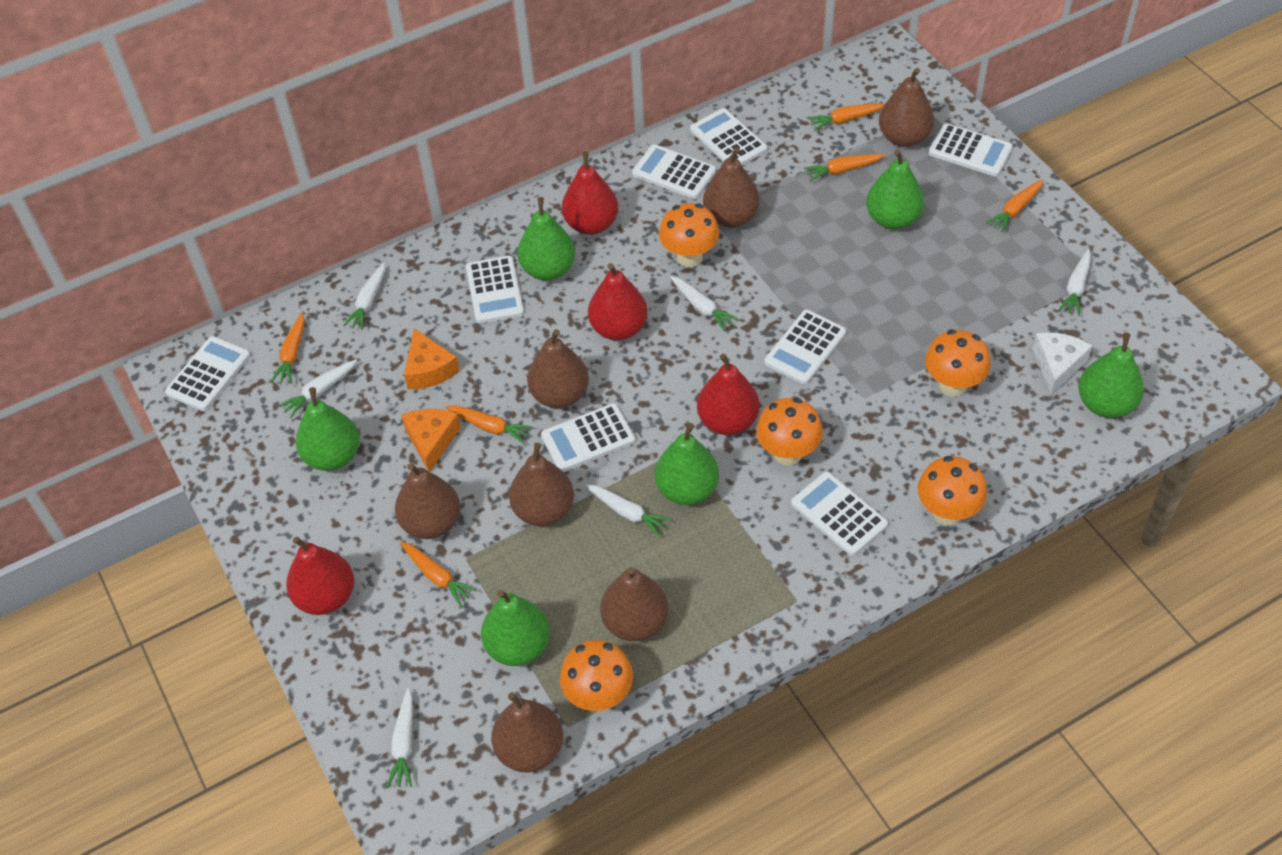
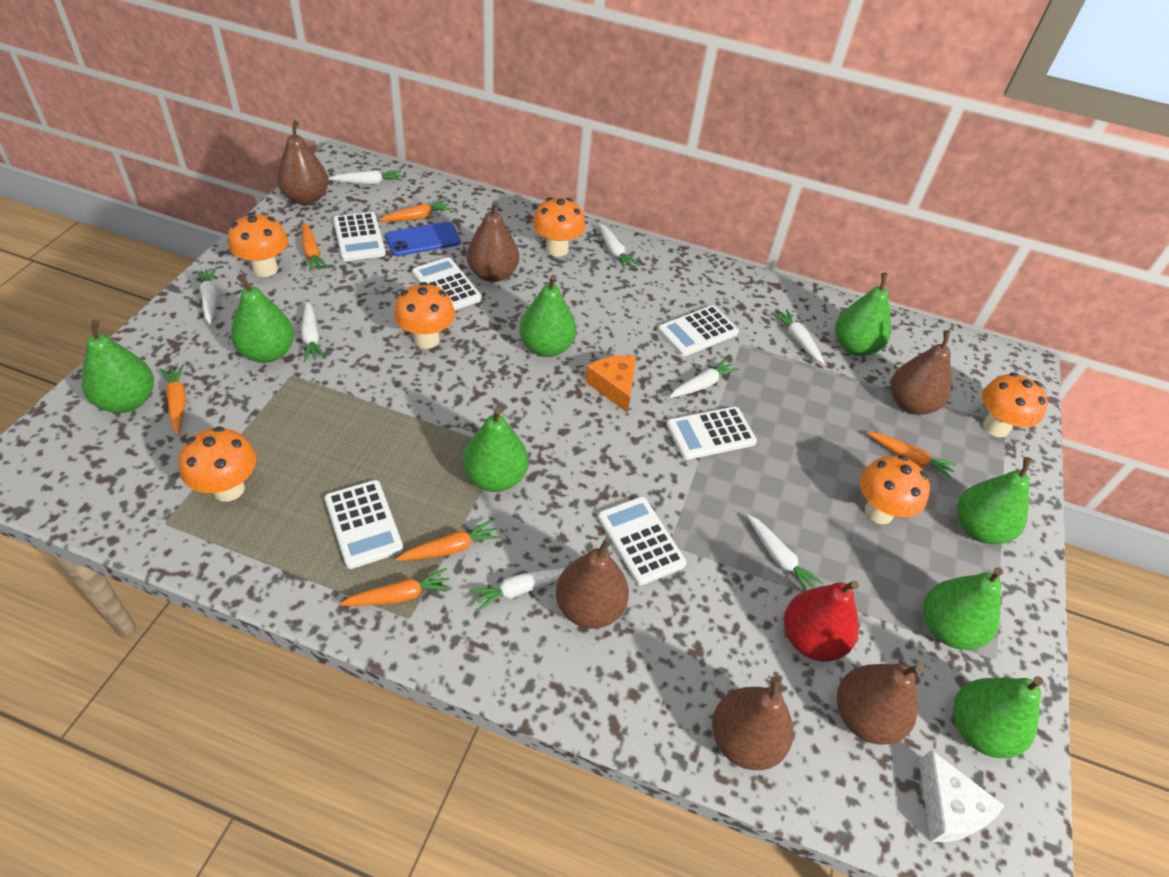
blue phone: 0 -> 1
brown pear: 7 -> 6
green pear: 6 -> 8
orange cheese: 2 -> 1
orange mushroom: 5 -> 6
red pear: 4 -> 1
white calculator: 8 -> 6
white carrot: 6 -> 8

